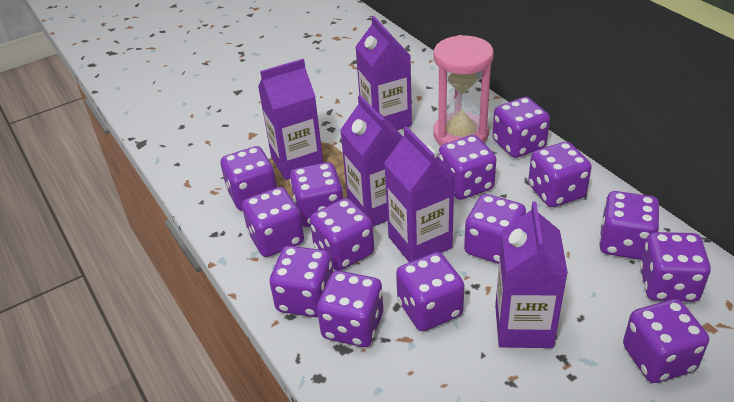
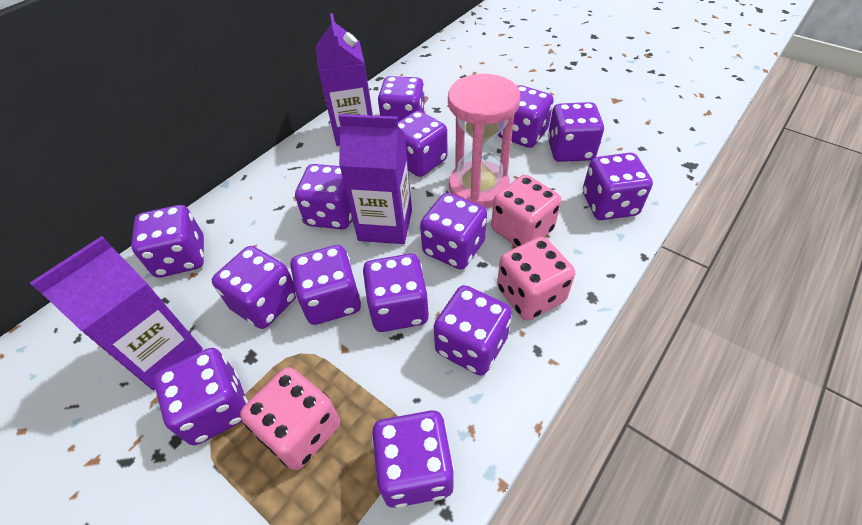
pink dice: 0 -> 3
purple carton: 5 -> 3

